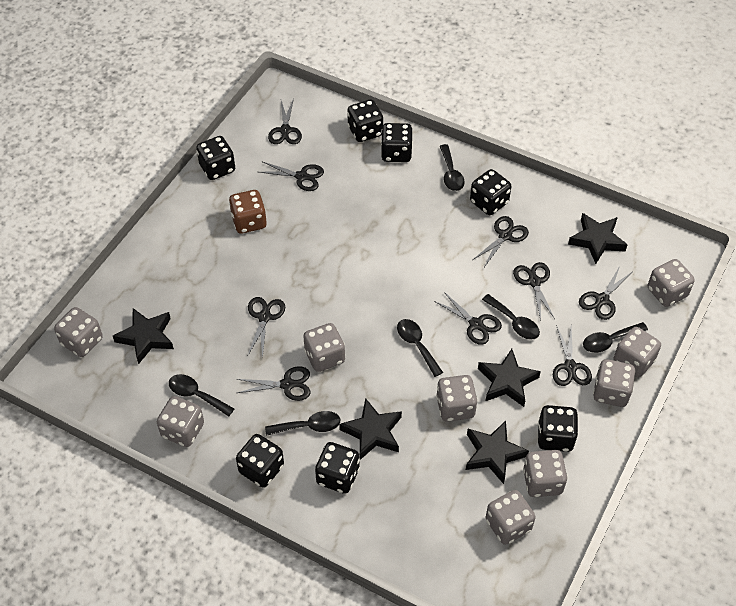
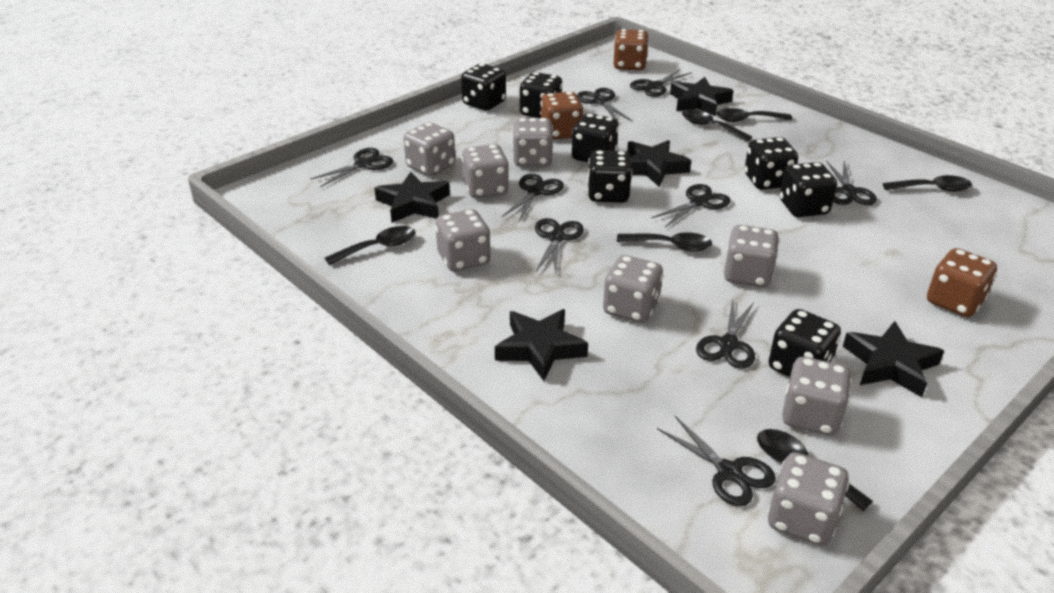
brown dice: 1 -> 3
grey dice: 9 -> 8

